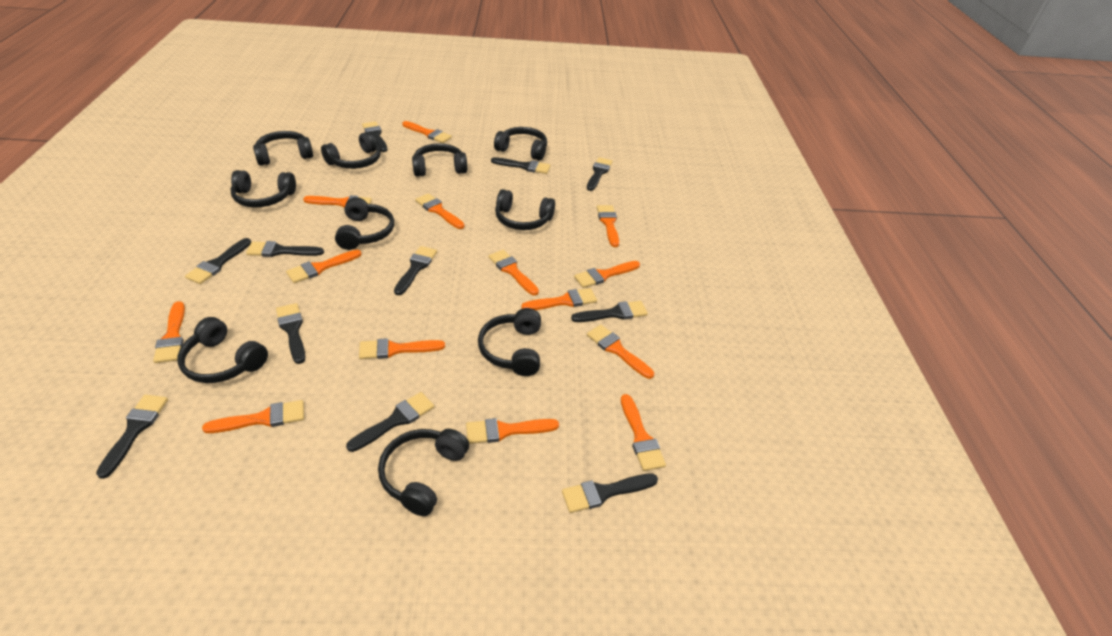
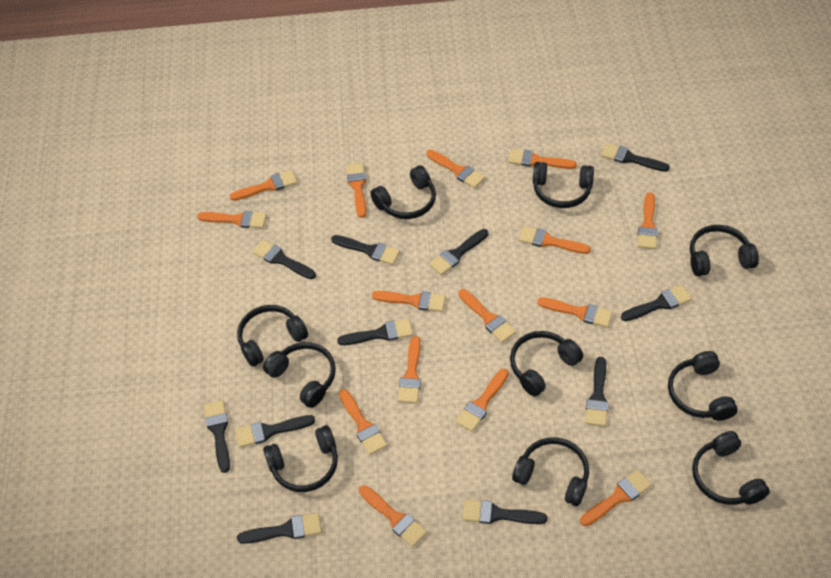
orange brush: 14 -> 15

